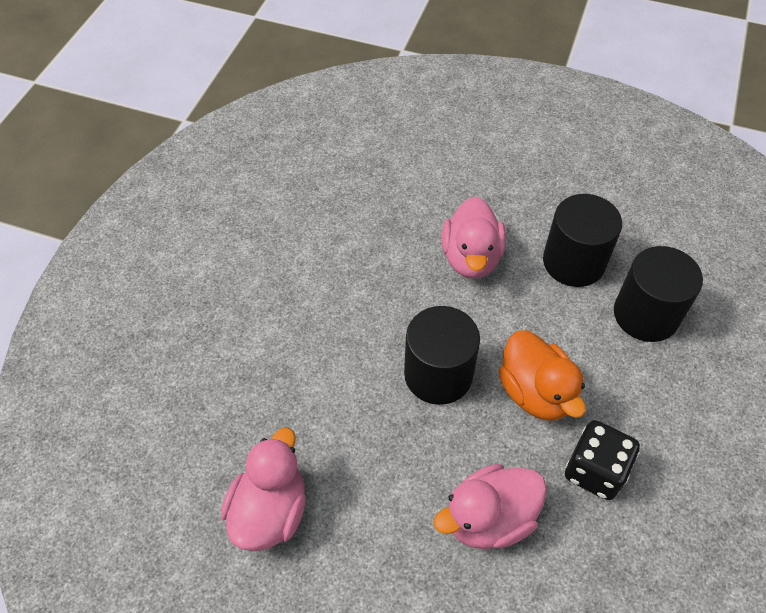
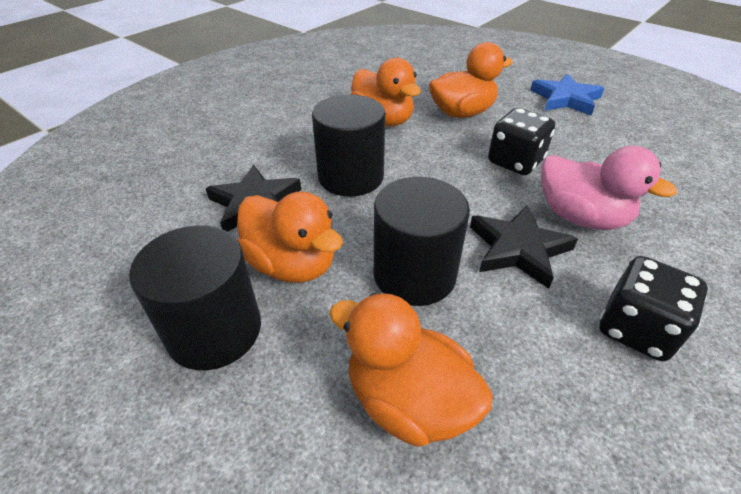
black dice: 1 -> 2
black star: 0 -> 2
blue star: 0 -> 1
orange duck: 1 -> 4
pink duck: 3 -> 1

